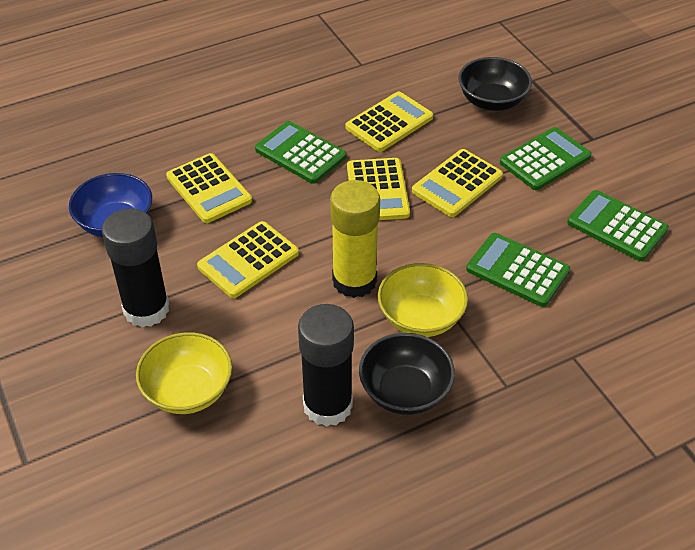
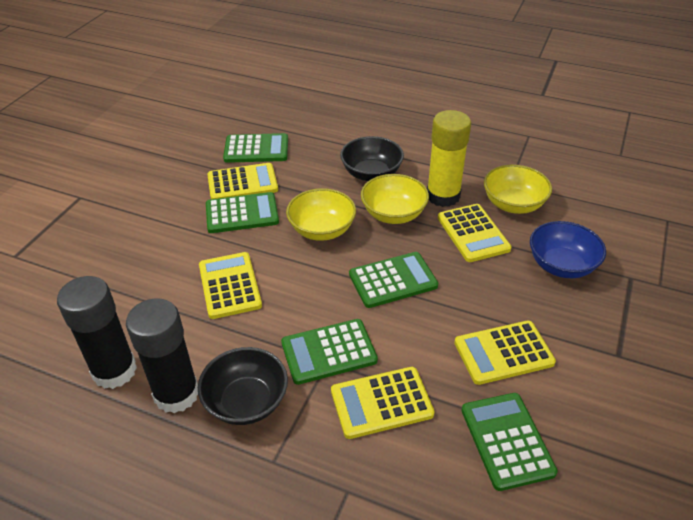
green calculator: 4 -> 5
yellow bowl: 2 -> 3

